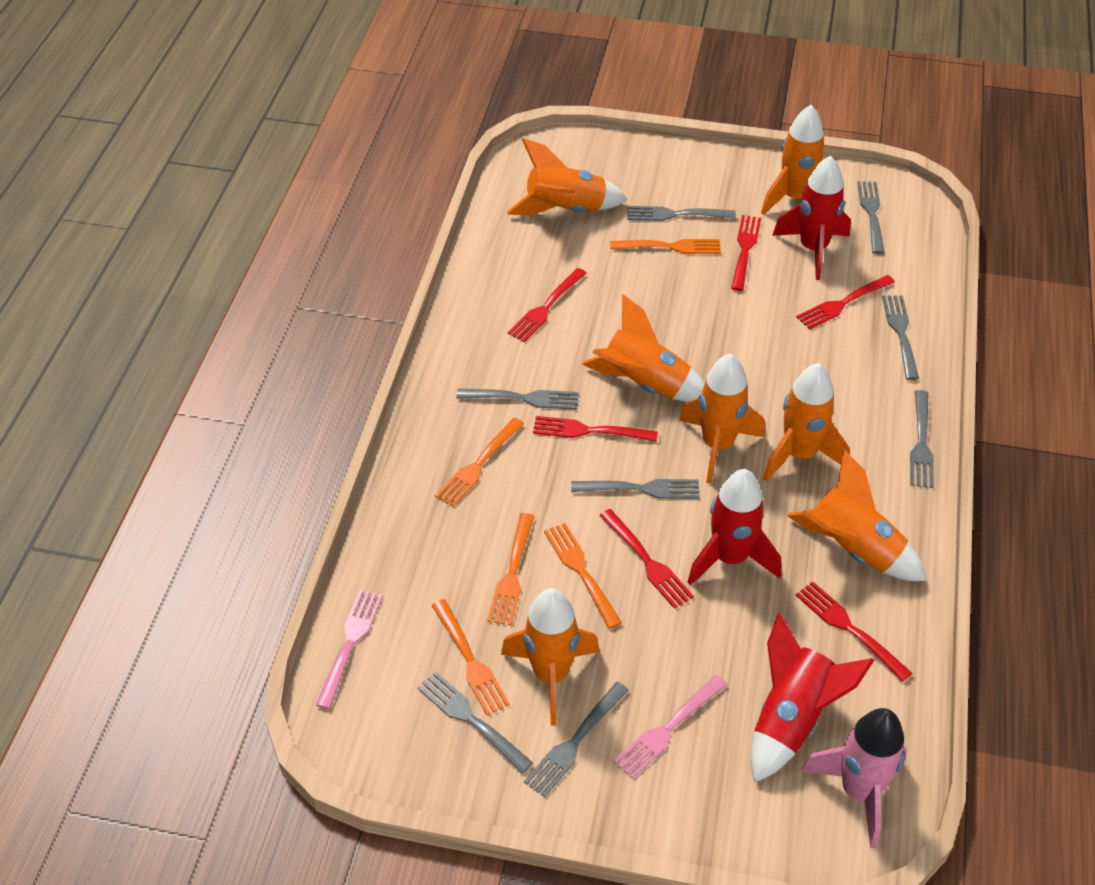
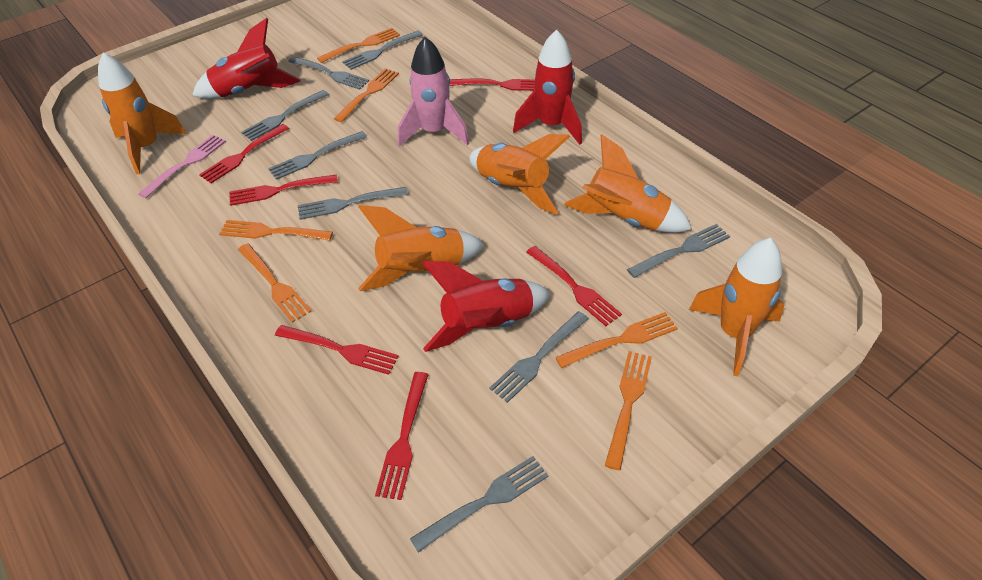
orange fork: 5 -> 6
orange rocket: 7 -> 5
pink fork: 2 -> 1

